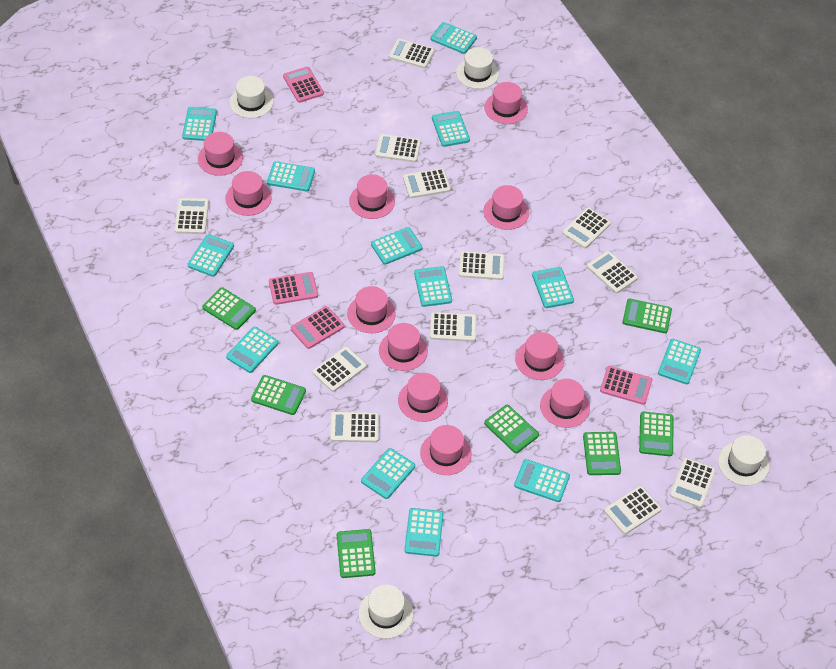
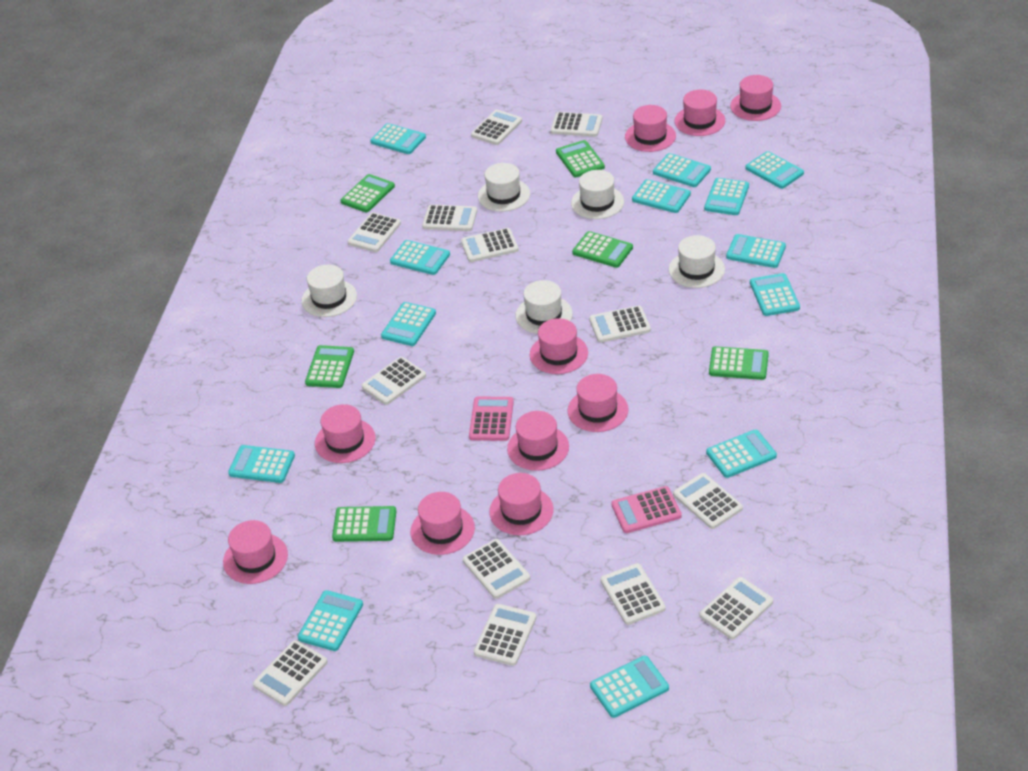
green calculator: 7 -> 6
pink calculator: 4 -> 2
pink hat: 11 -> 10
white calculator: 12 -> 13
white hat: 4 -> 5

